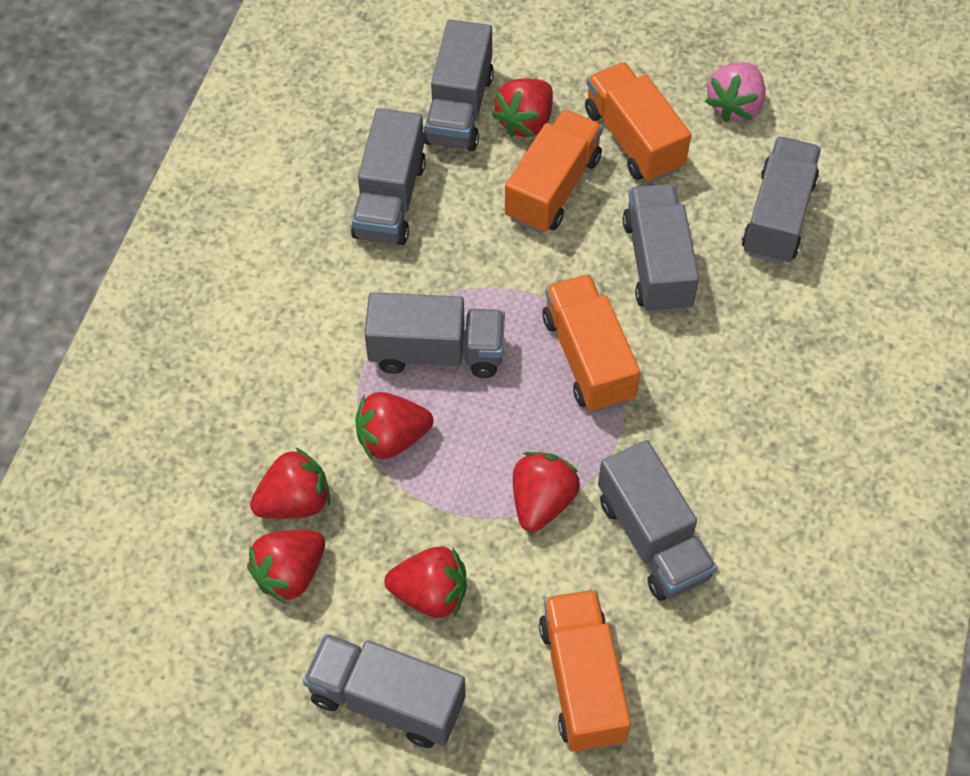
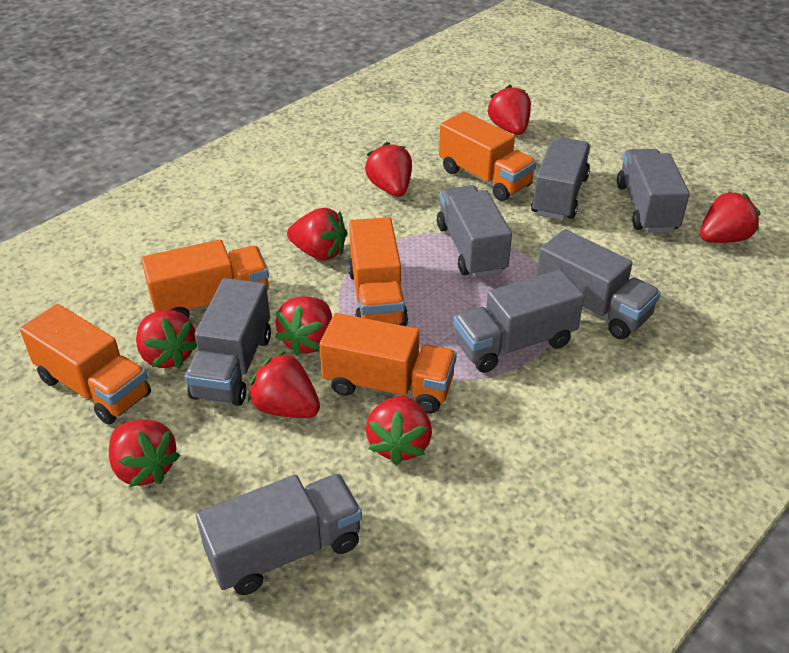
orange truck: 4 -> 5
pink strawberry: 1 -> 0
red strawberry: 6 -> 9

